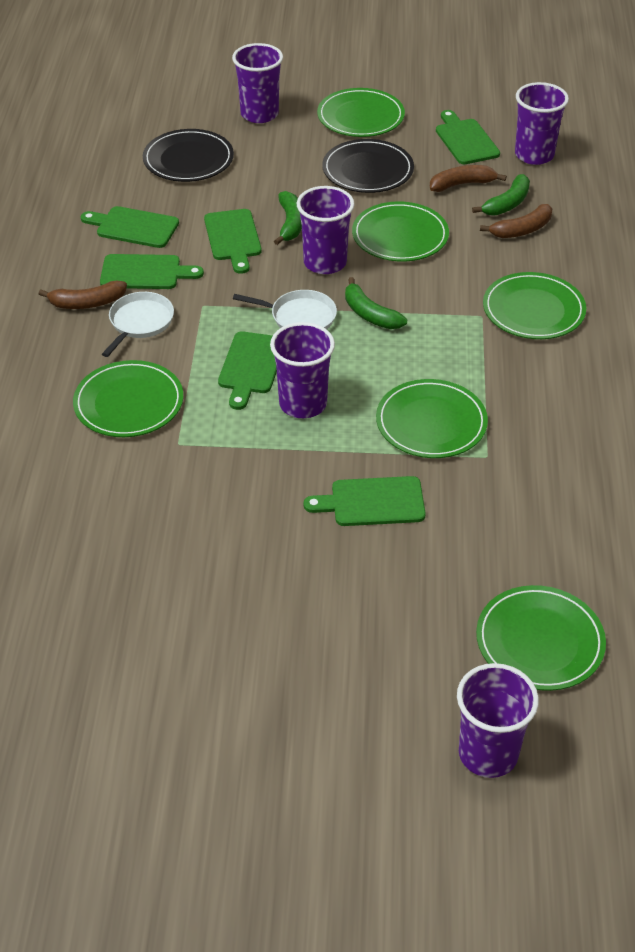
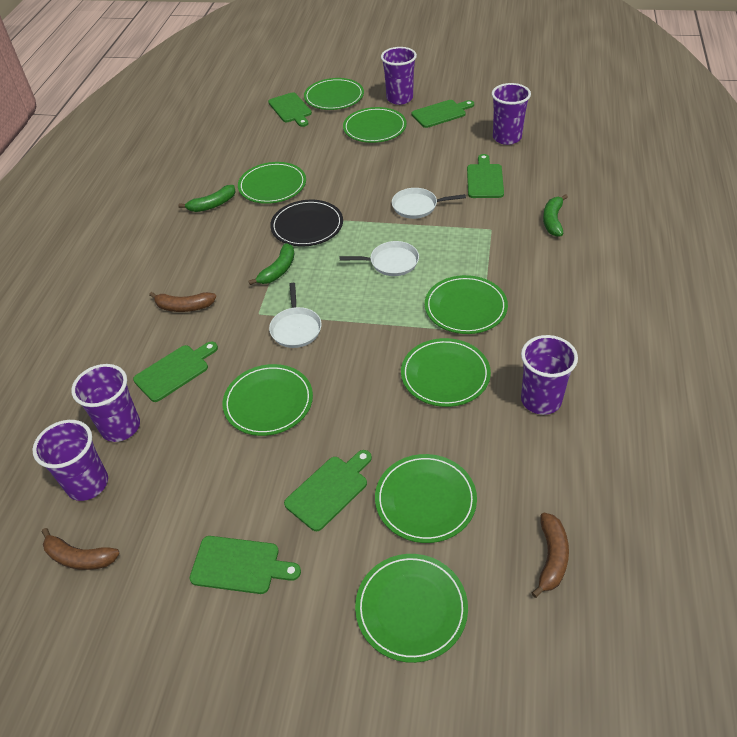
black plate: 2 -> 1
green plate: 6 -> 8
white pan: 2 -> 3

